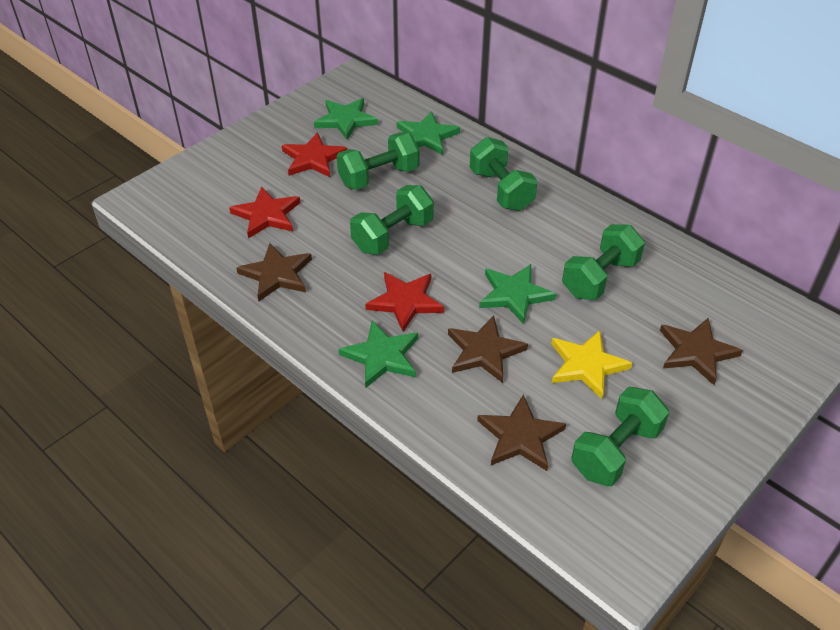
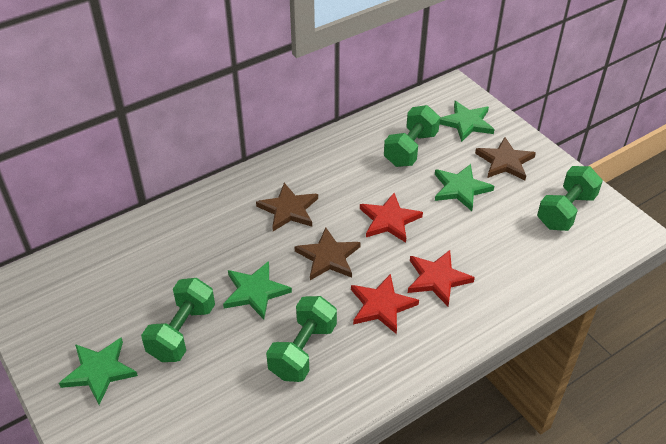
brown star: 4 -> 3
green dumbbell: 5 -> 4
yellow star: 1 -> 0

